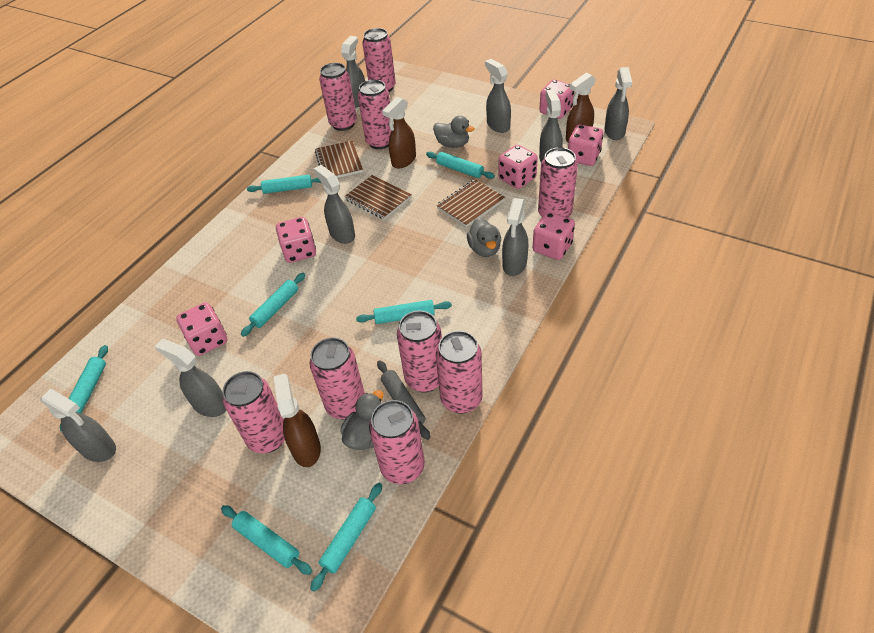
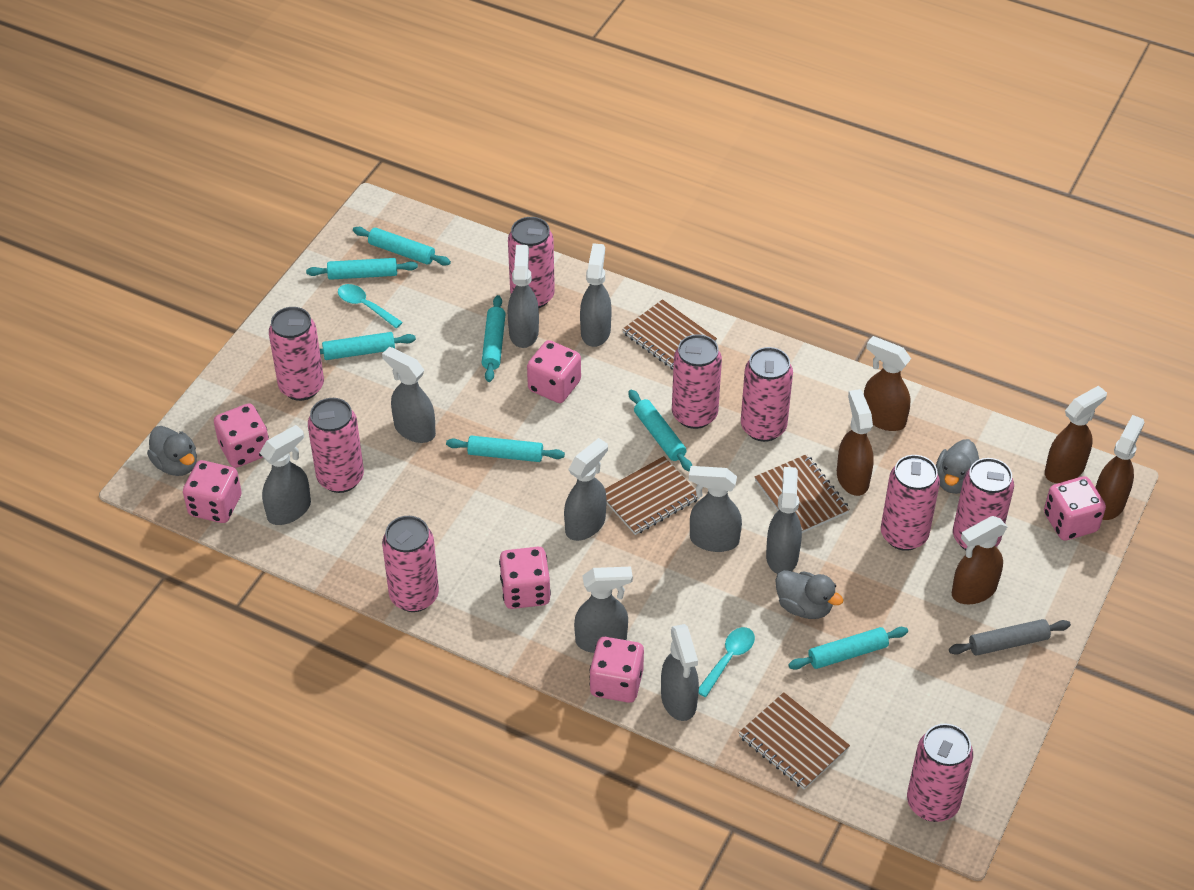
brown notebook: 3 -> 4
brown spray bottle: 3 -> 5
grey spray bottle: 8 -> 9
turquoise spoon: 0 -> 2

